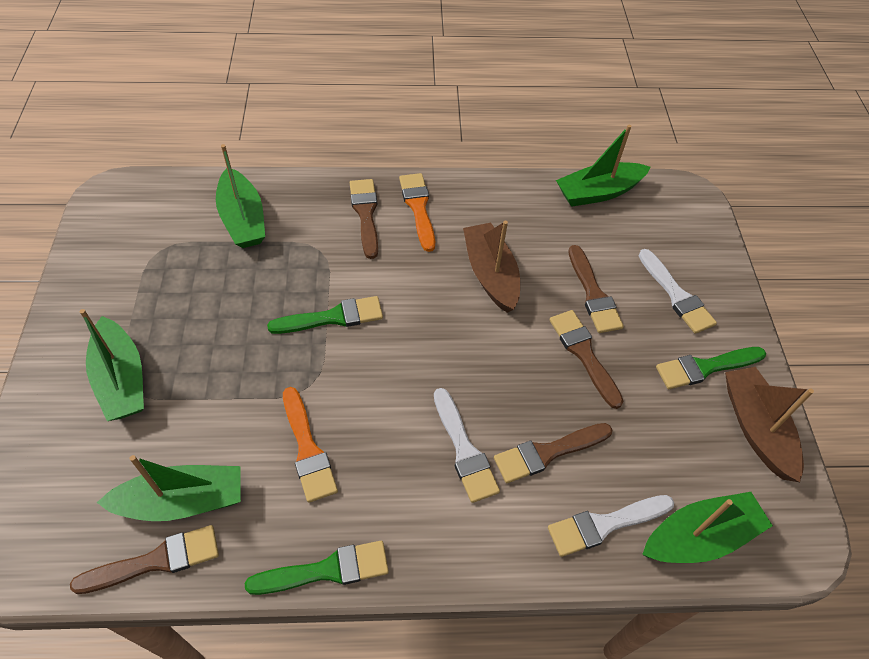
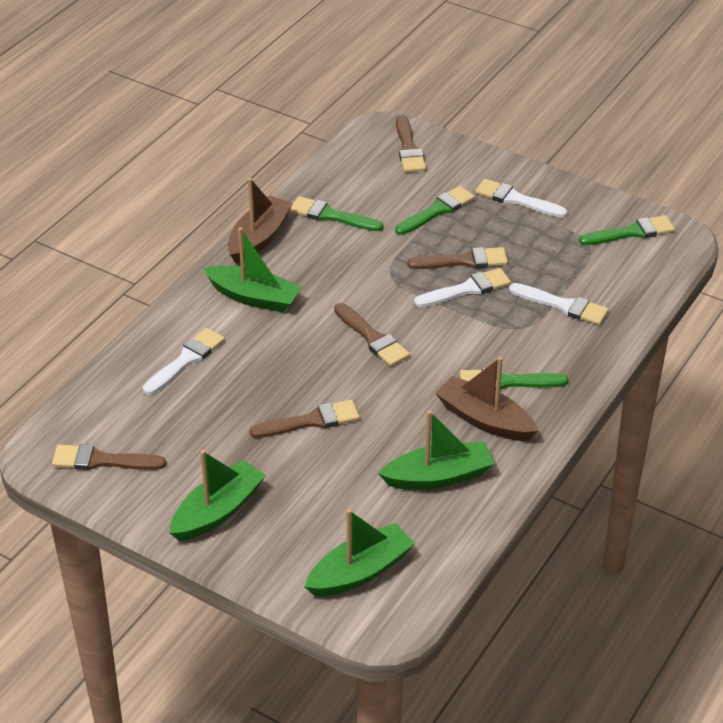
green boat: 5 -> 4
green brush: 3 -> 4
orange brush: 2 -> 0
white brush: 3 -> 4

